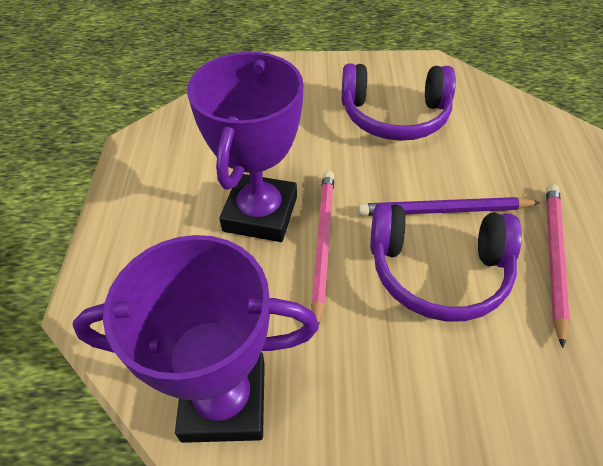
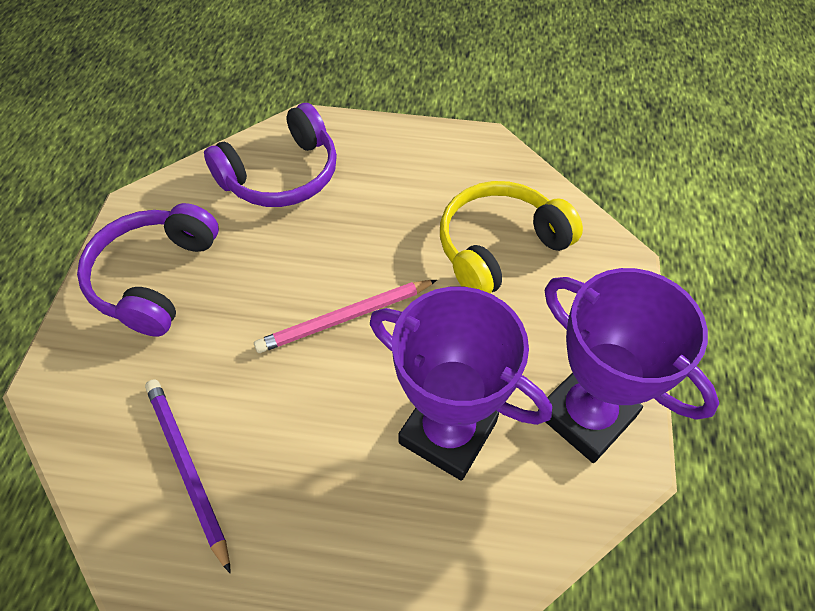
pink pencil: 2 -> 1
yellow headphones: 0 -> 1

